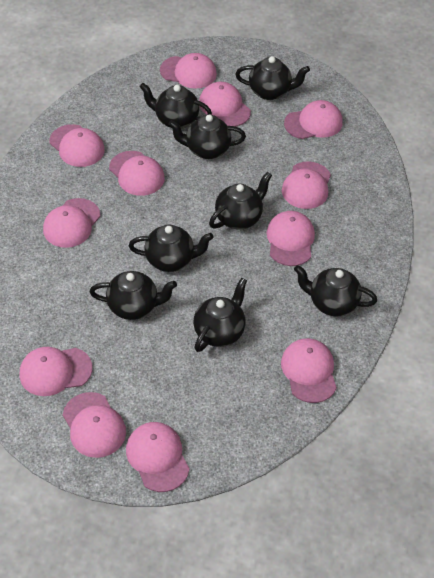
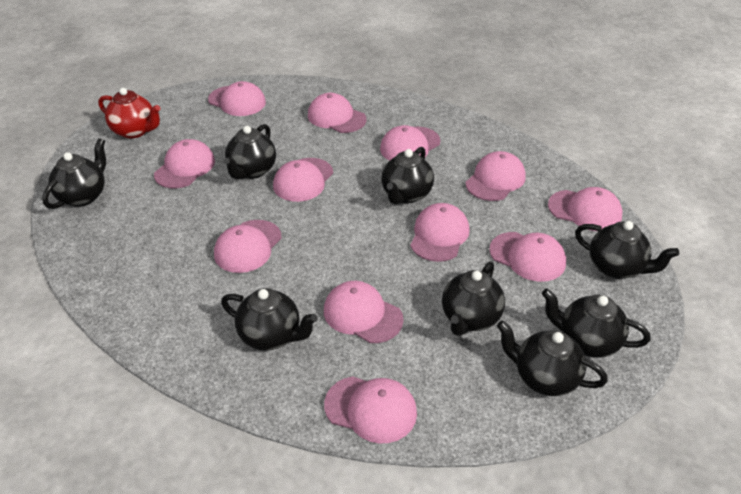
red teapot: 0 -> 1

